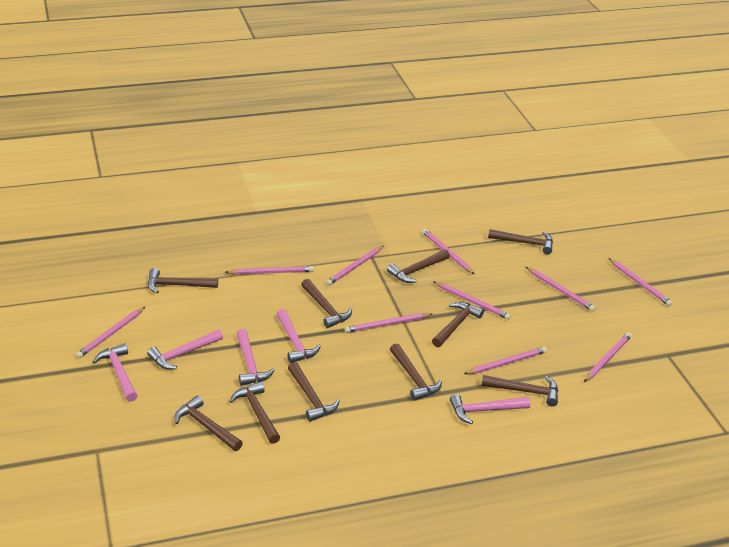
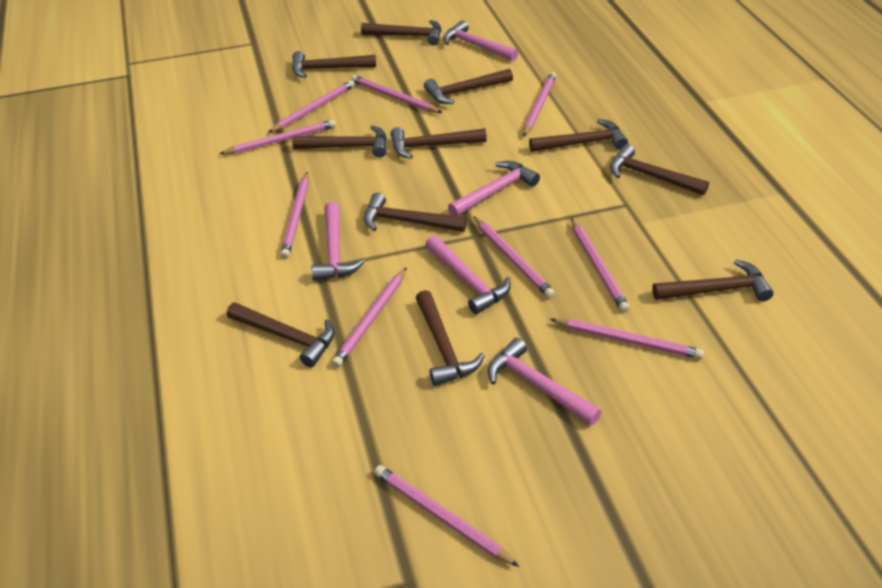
brown hammer: 10 -> 11

